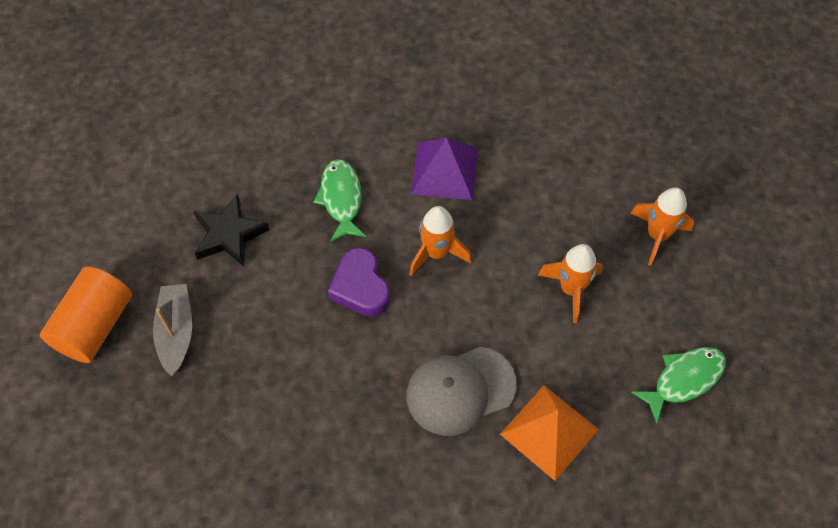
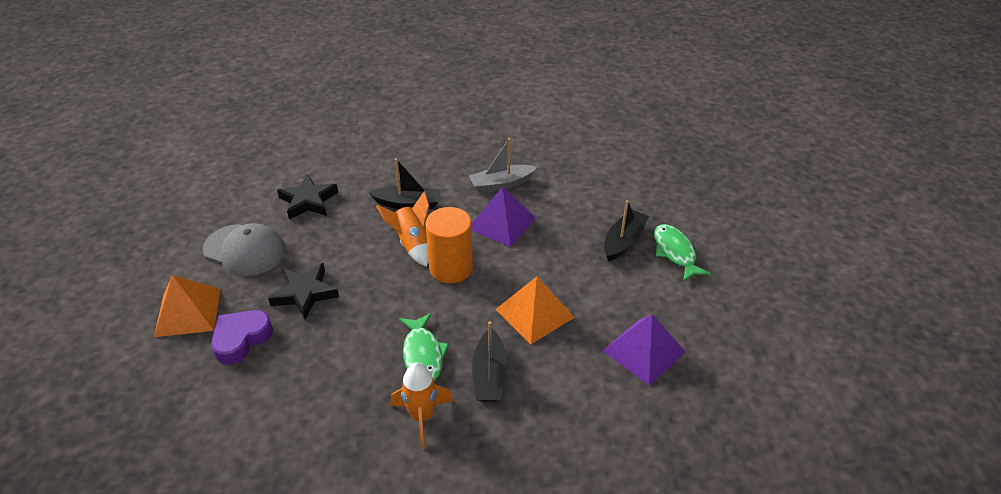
black boat: 0 -> 3
black star: 1 -> 2
orange pyramid: 1 -> 2
orange rocket: 3 -> 2
purple pyramid: 1 -> 2

